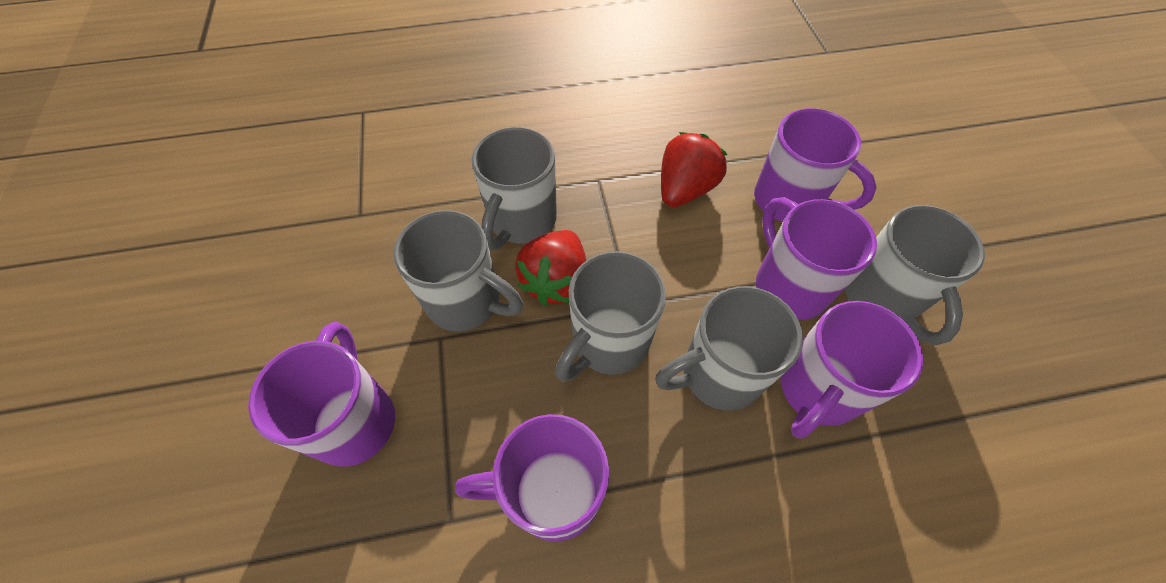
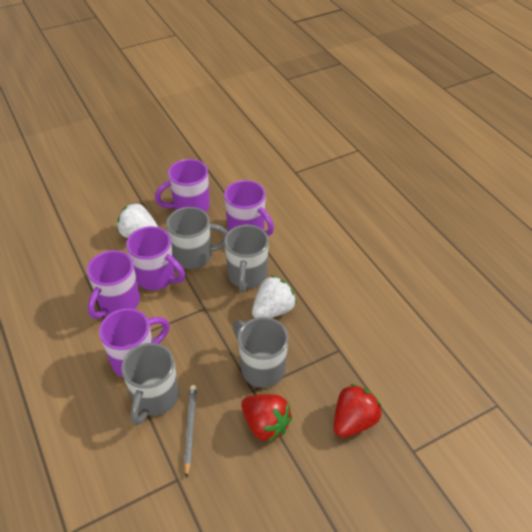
grey mug: 5 -> 4
grey pencil: 0 -> 1
white strawberry: 0 -> 2

